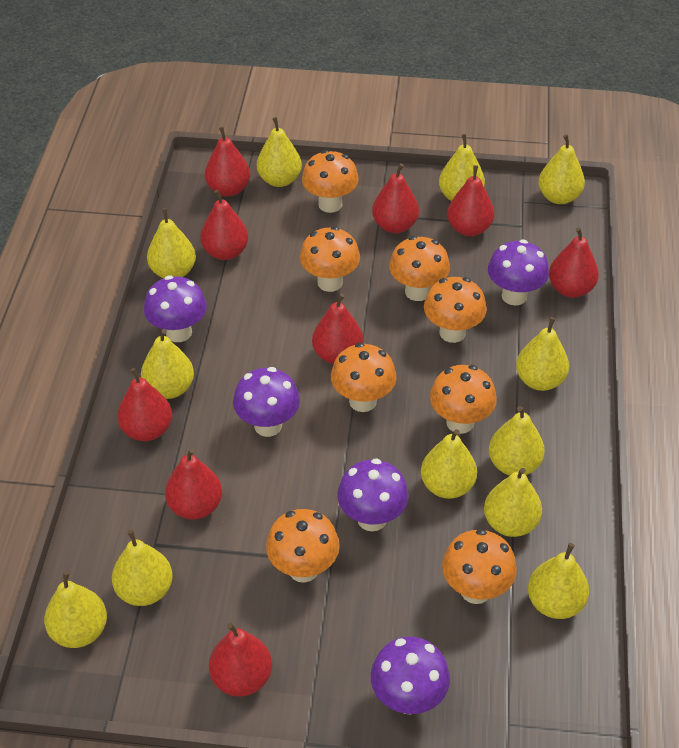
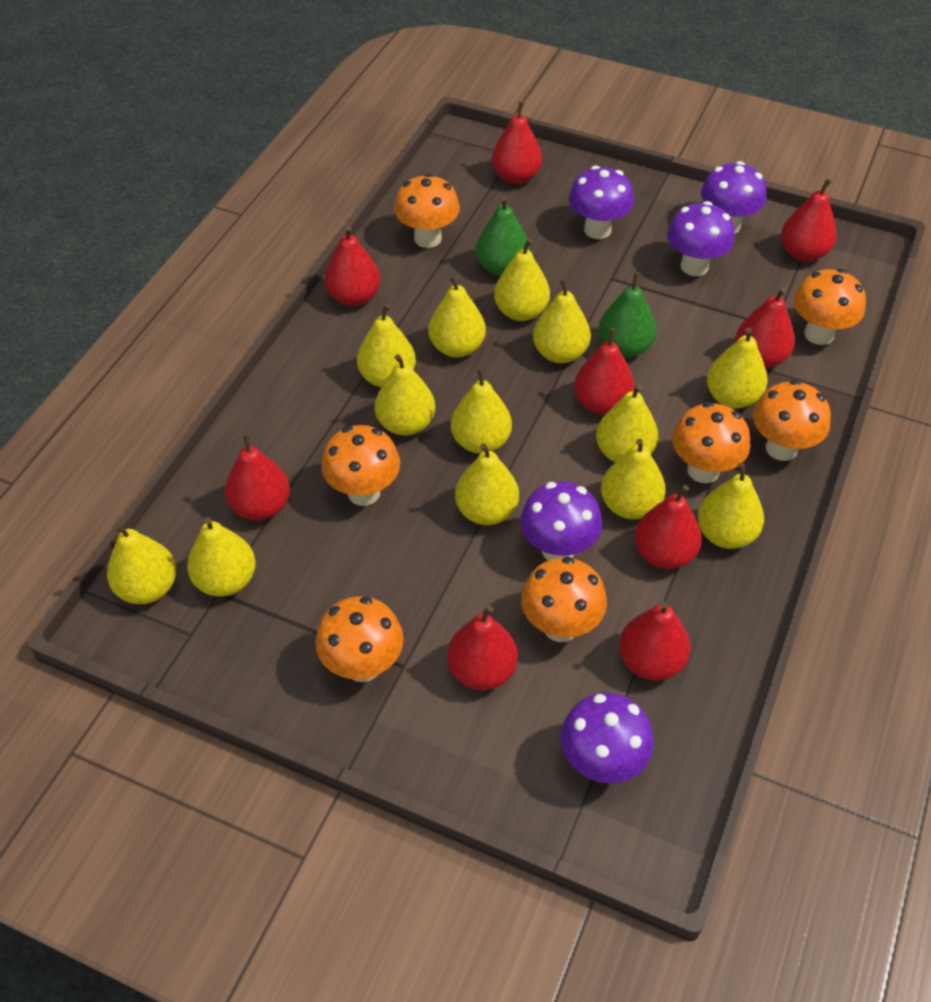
green pear: 0 -> 2
orange mushroom: 8 -> 7
yellow pear: 12 -> 13

